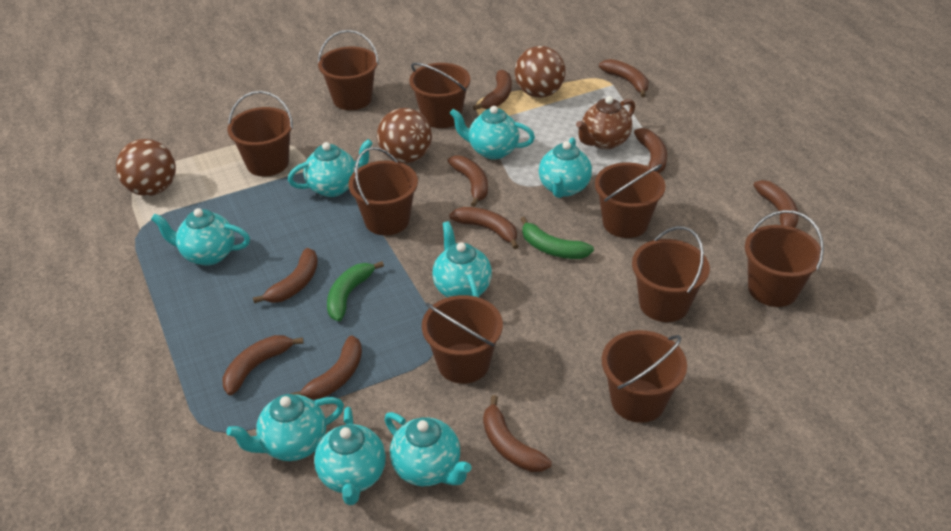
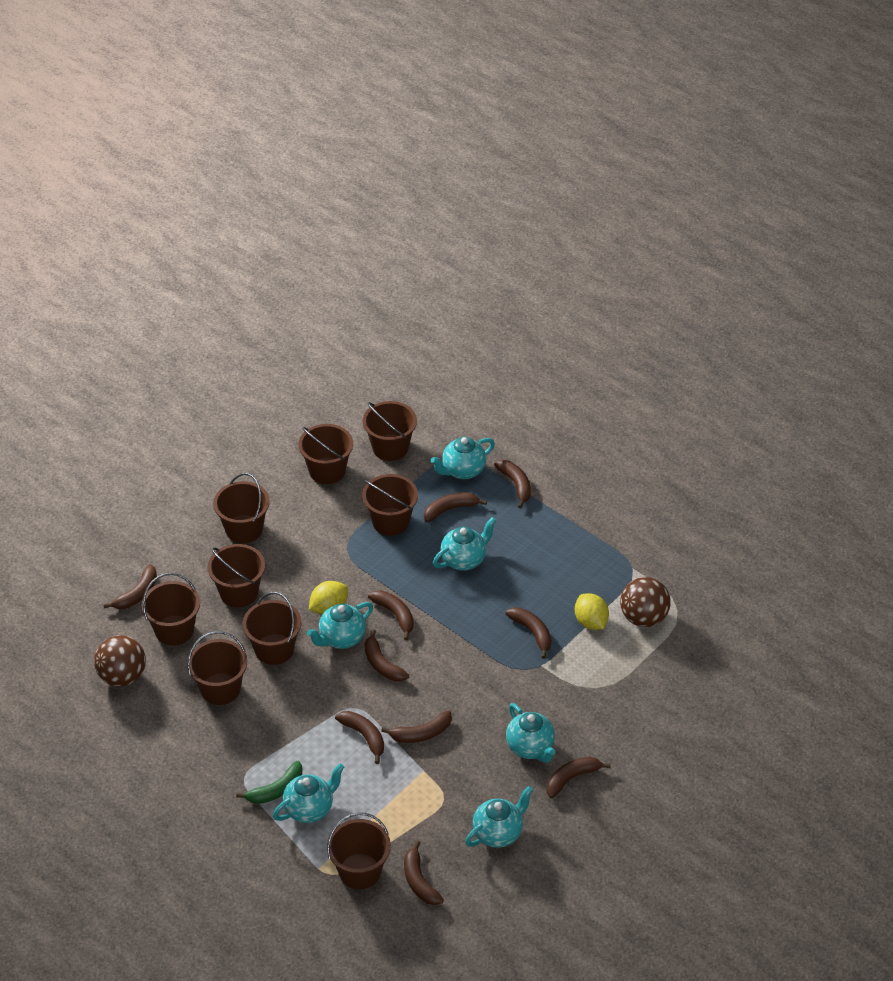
brown ball: 3 -> 2
brown teapot: 1 -> 0
green banana: 2 -> 1
turquoise teapot: 8 -> 6
yellow lemon: 0 -> 2

